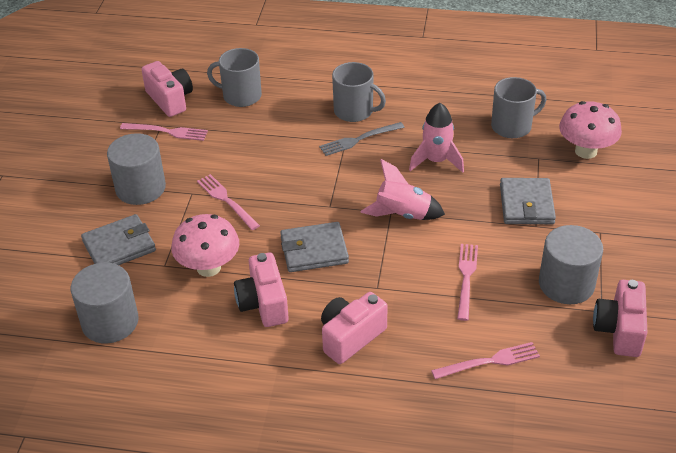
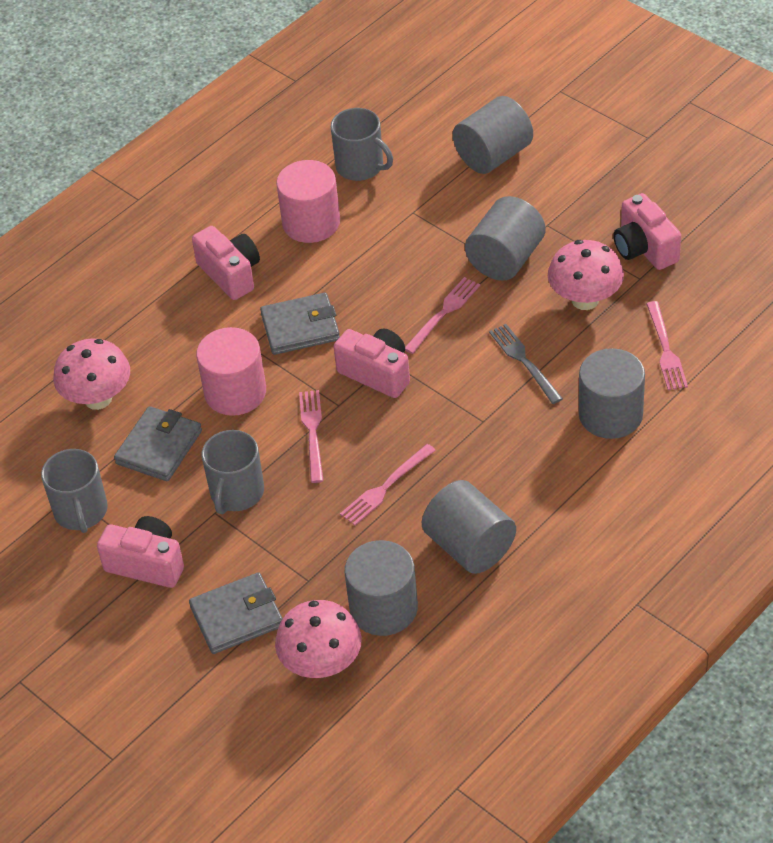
grey cylinder: 3 -> 5
pink cylinder: 0 -> 2
pink mushroom: 2 -> 3
pink rocket: 2 -> 0

